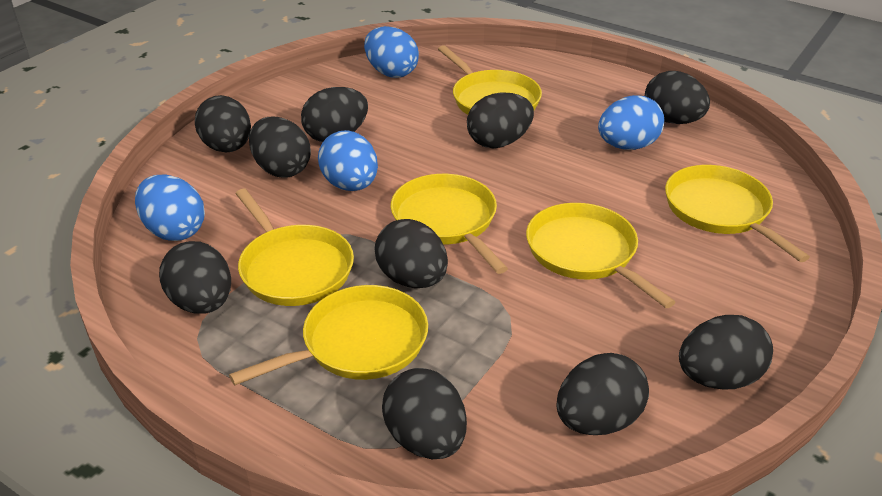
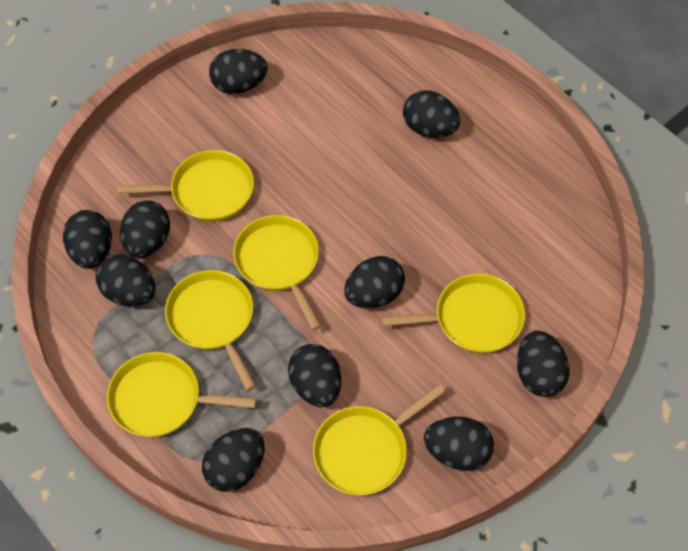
blue egg: 4 -> 0

